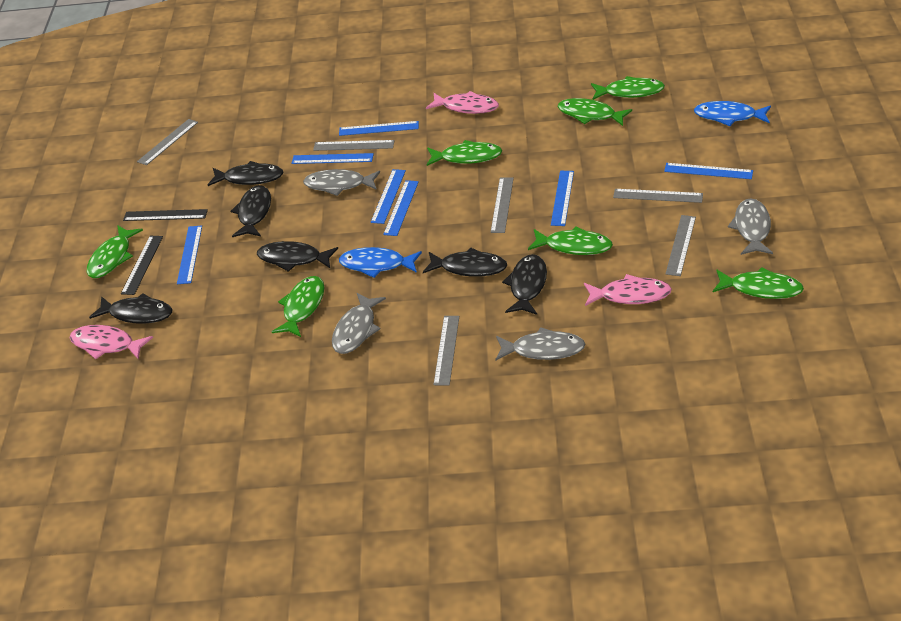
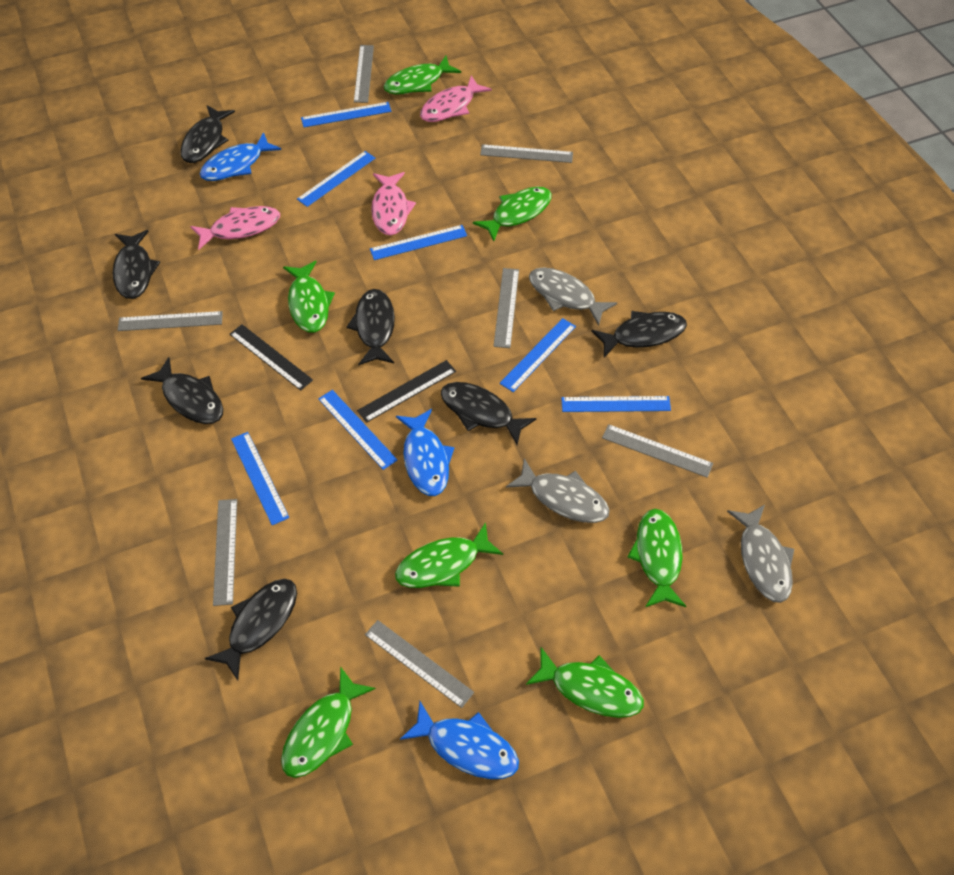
black fish: 6 -> 7
blue fish: 2 -> 3
grey fish: 4 -> 3
grey ruler: 6 -> 7

